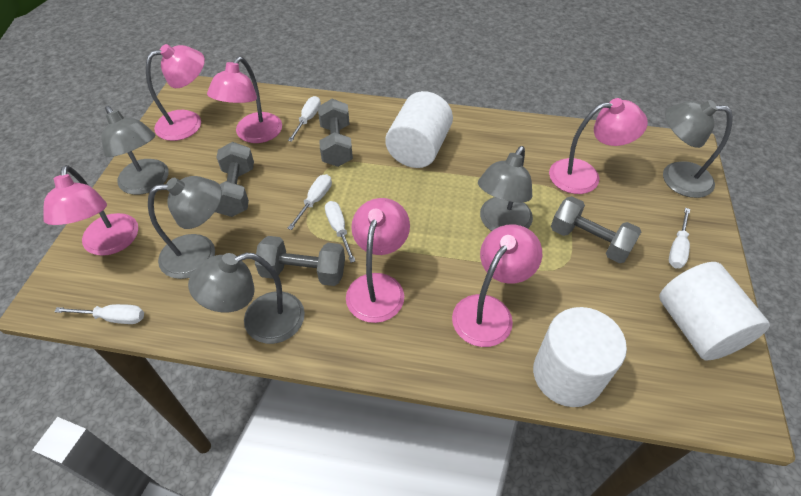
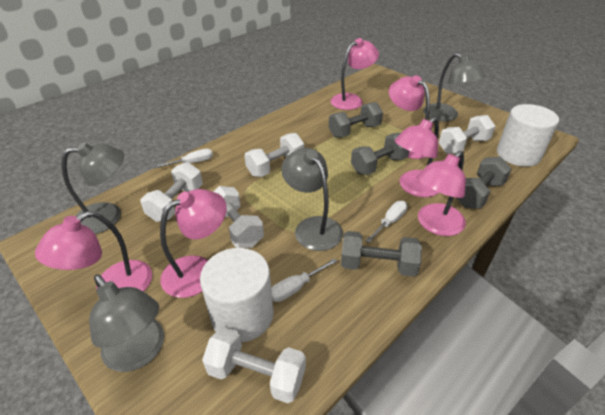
grey lamp: 5 -> 4
white cylinder: 3 -> 2
white dumbbell: 0 -> 5
white screwdriver: 5 -> 3

